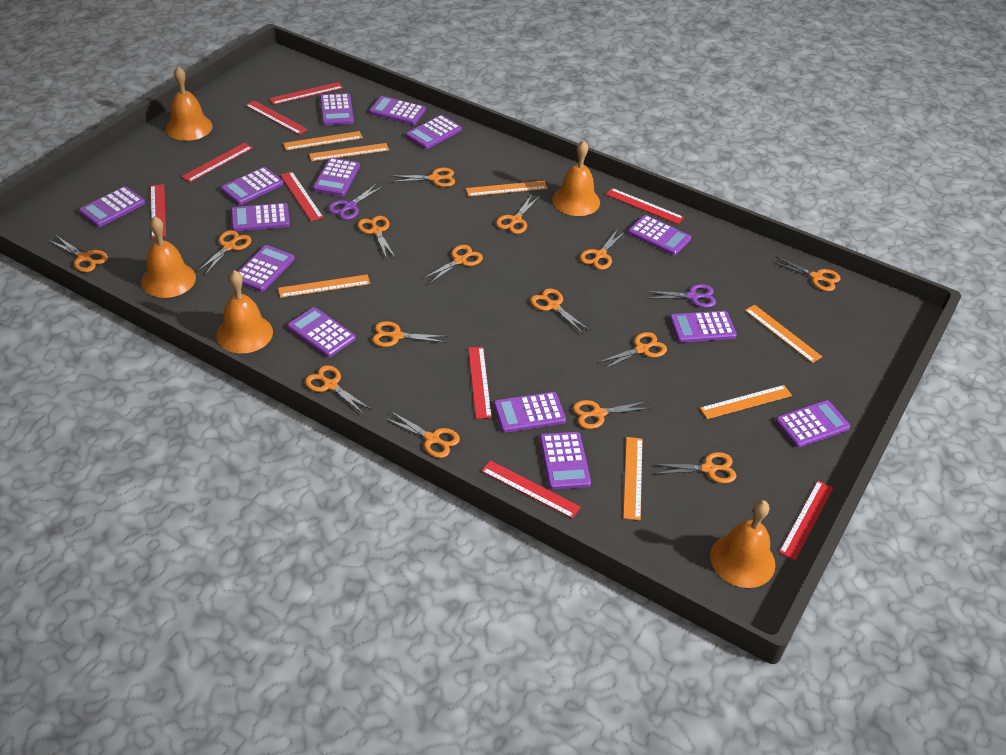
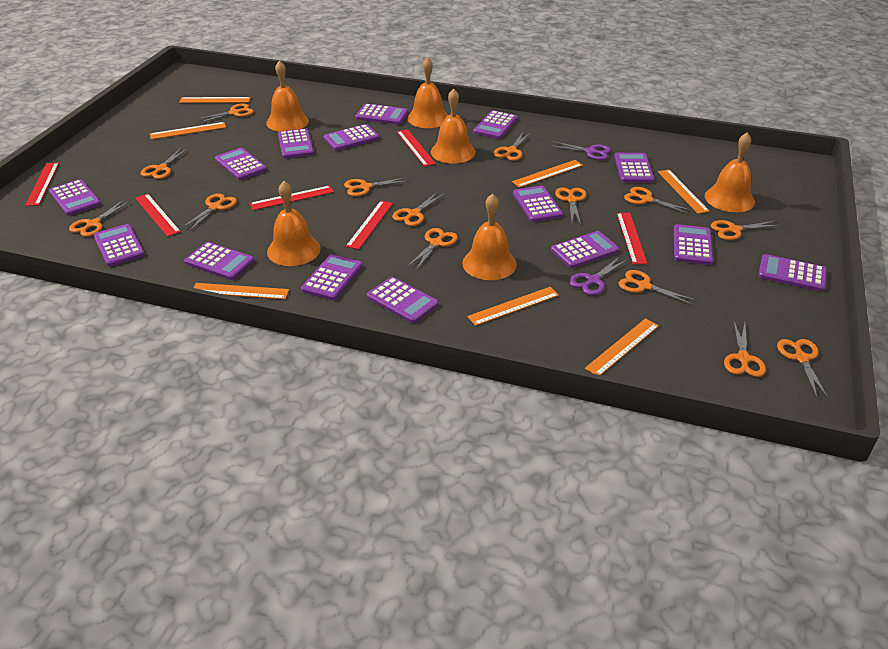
orange bell: 5 -> 6
orange scissors: 15 -> 14
purple calculator: 14 -> 15
red ruler: 9 -> 6

